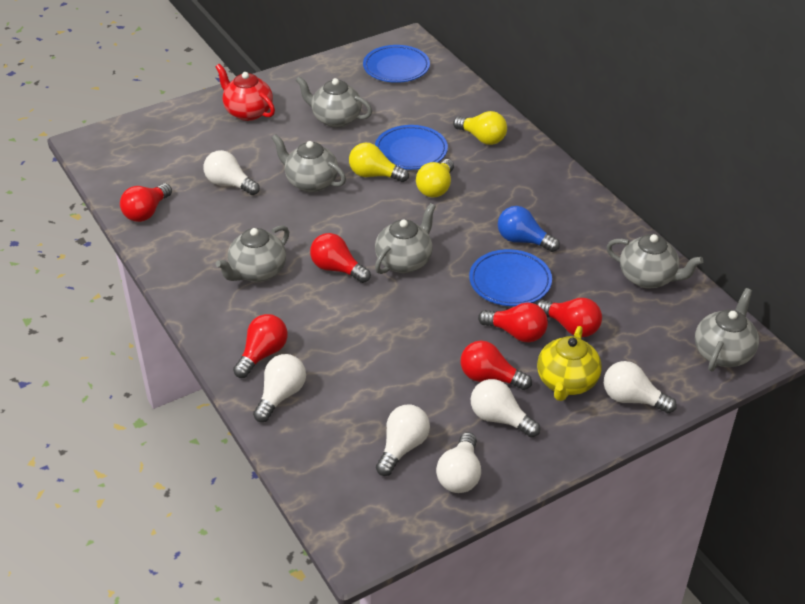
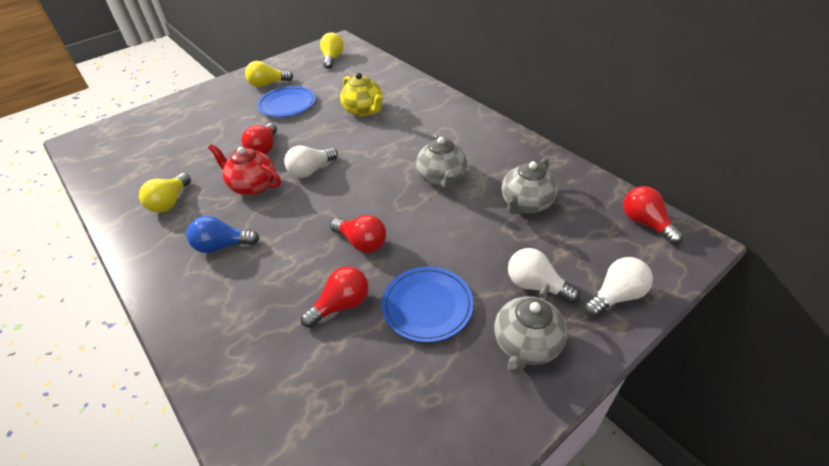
blue plate: 3 -> 2
grey teapot: 6 -> 3
red light bulb: 6 -> 4
white light bulb: 6 -> 3

